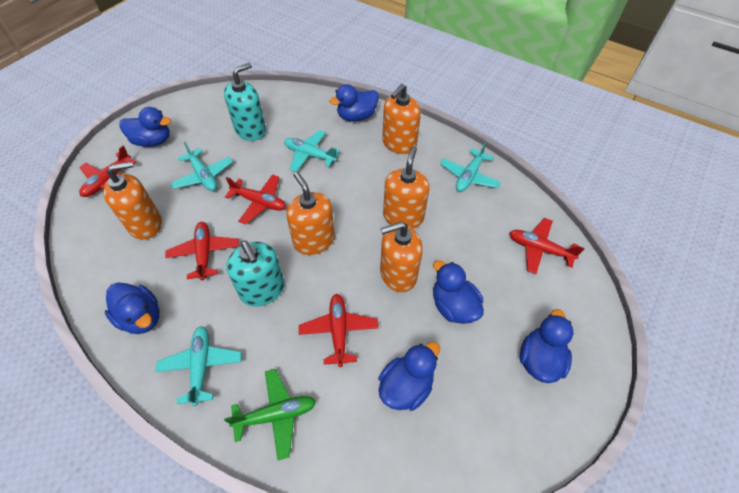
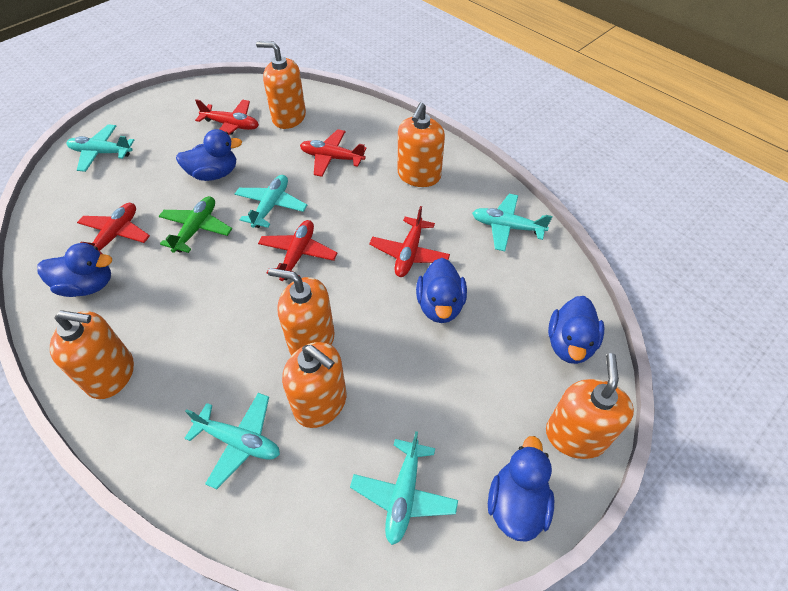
blue duck: 6 -> 5
orange soap dispenser: 5 -> 6
turquoise plane: 4 -> 5
turquoise soap dispenser: 2 -> 0

